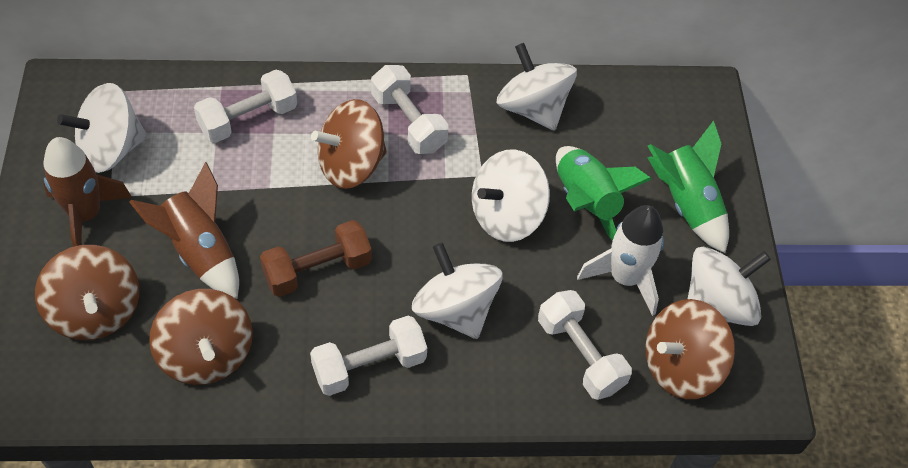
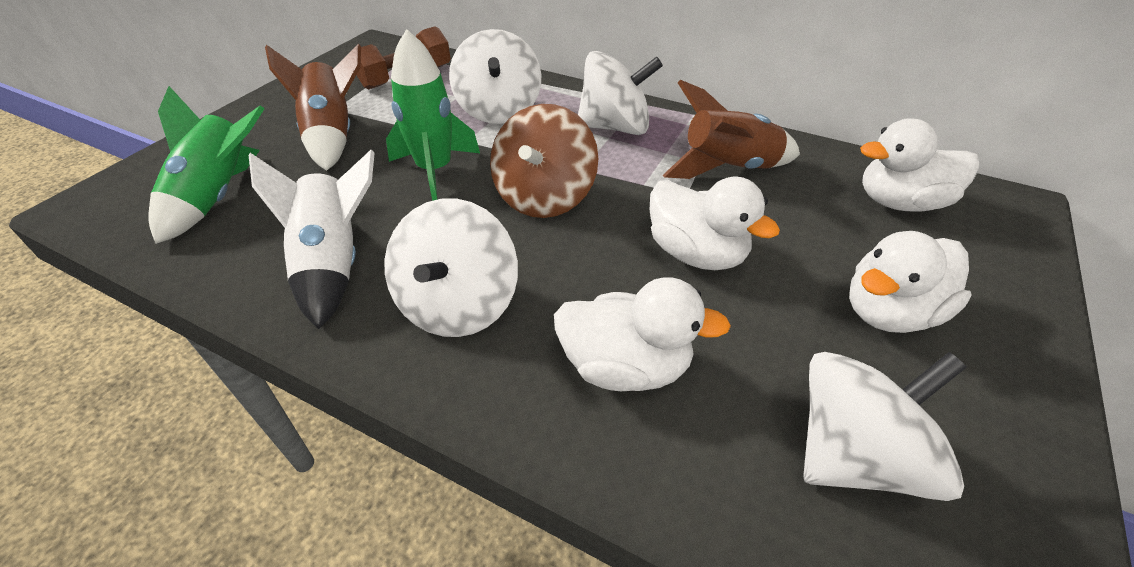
brown spinning top: 4 -> 1
white duck: 0 -> 4
white dumbbell: 4 -> 0
white spinning top: 5 -> 4

